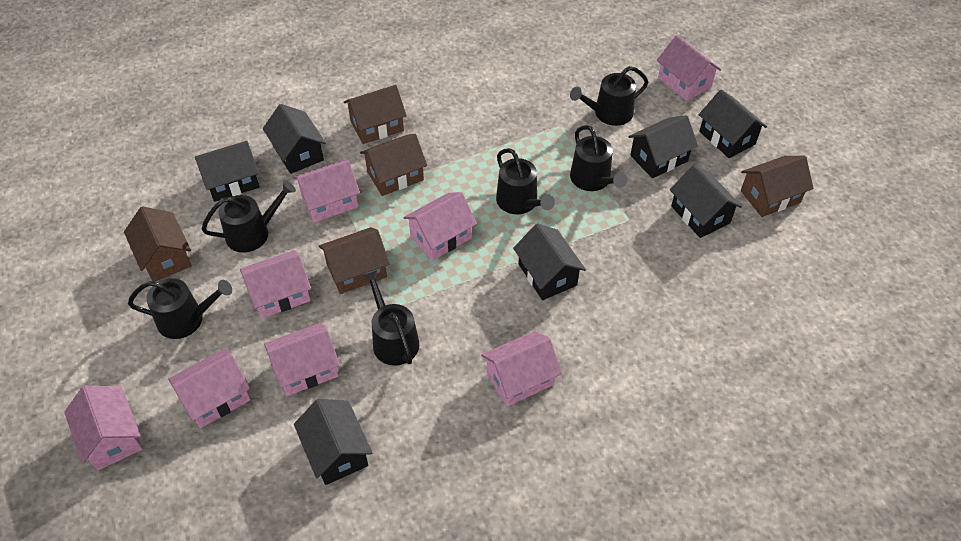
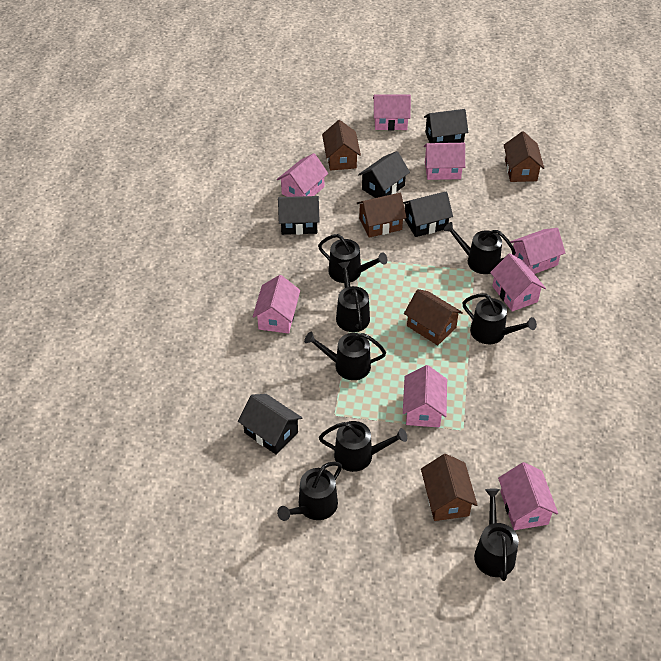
black house: 7 -> 5
black watering can: 6 -> 8

